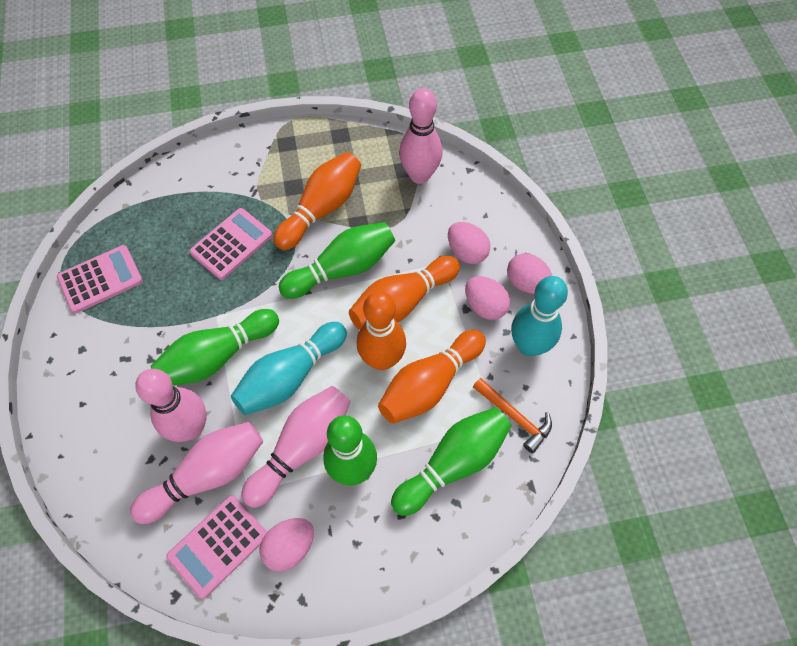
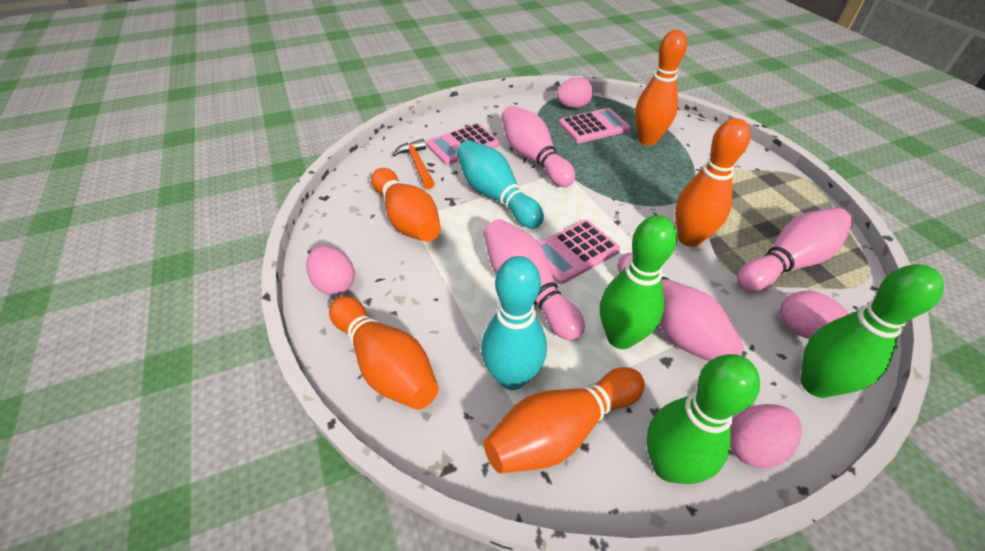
green bowling pin: 4 -> 3
orange bowling pin: 4 -> 5

